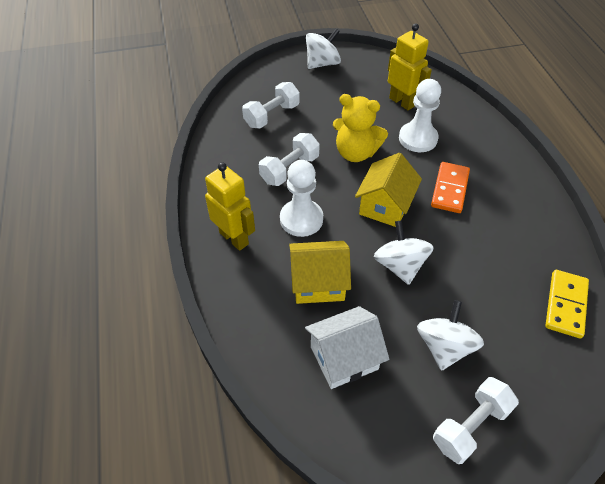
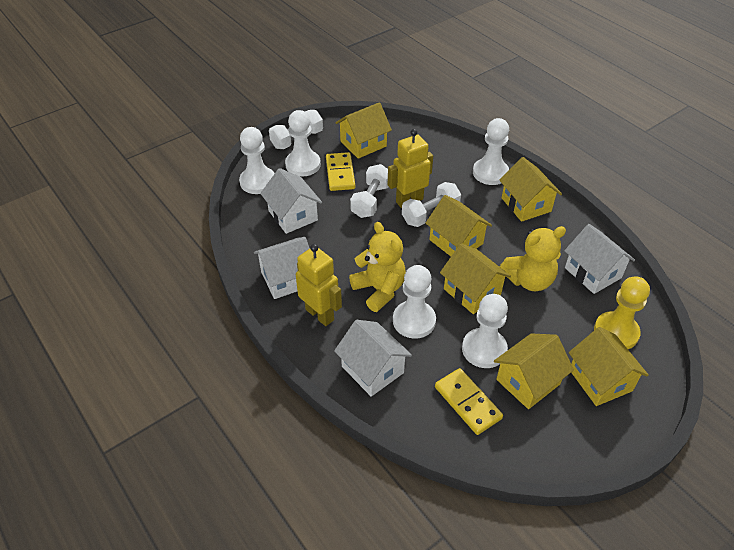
orange domino: 1 -> 0
white house: 1 -> 4
white pawn: 2 -> 5
white spinning top: 3 -> 0
yellow domino: 1 -> 2
yellow house: 2 -> 6
yellow pawn: 0 -> 1
yellow teddy bear: 1 -> 2

